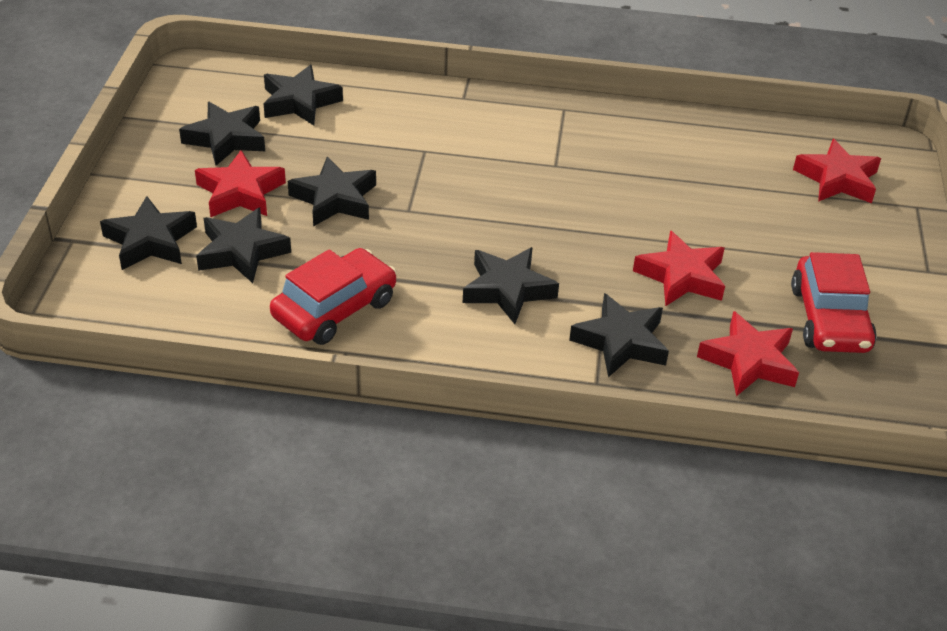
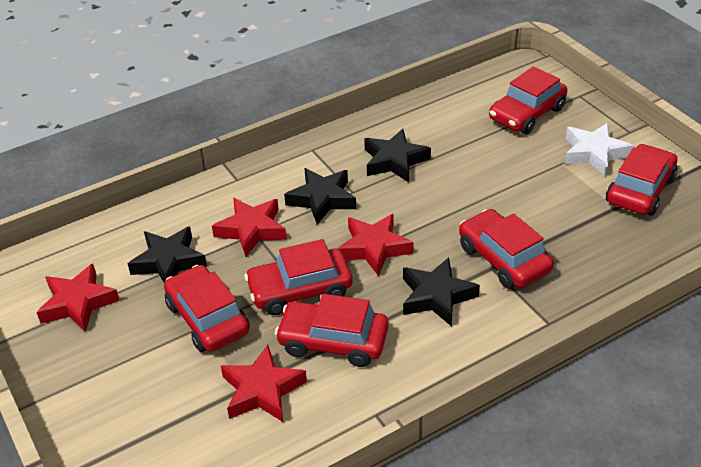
black star: 7 -> 4
red car: 2 -> 6
white star: 0 -> 1

